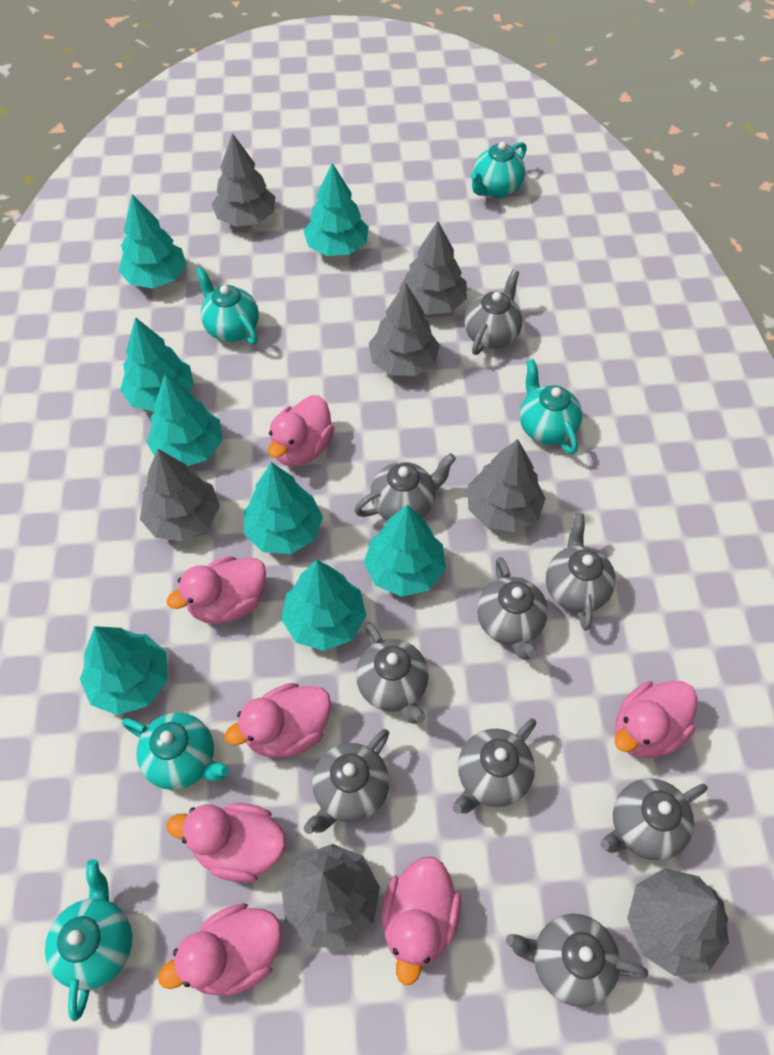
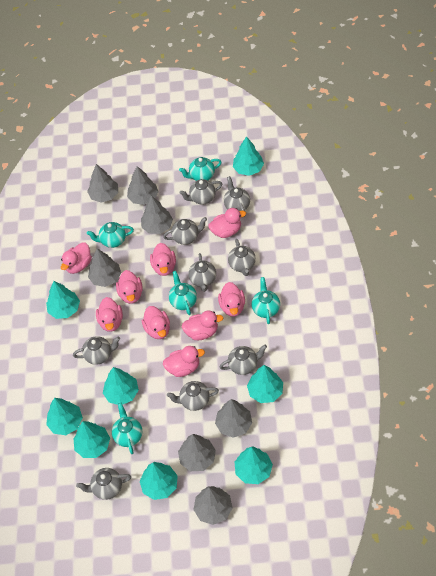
pink duck: 7 -> 9

